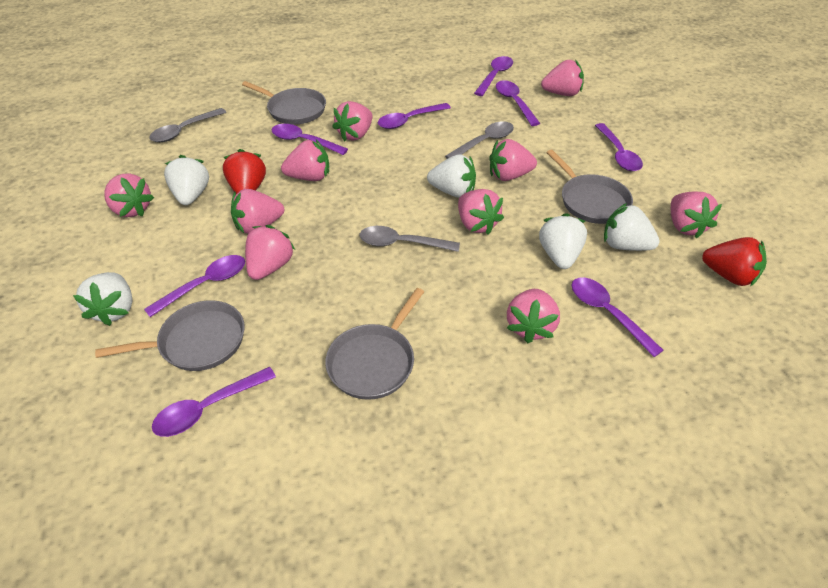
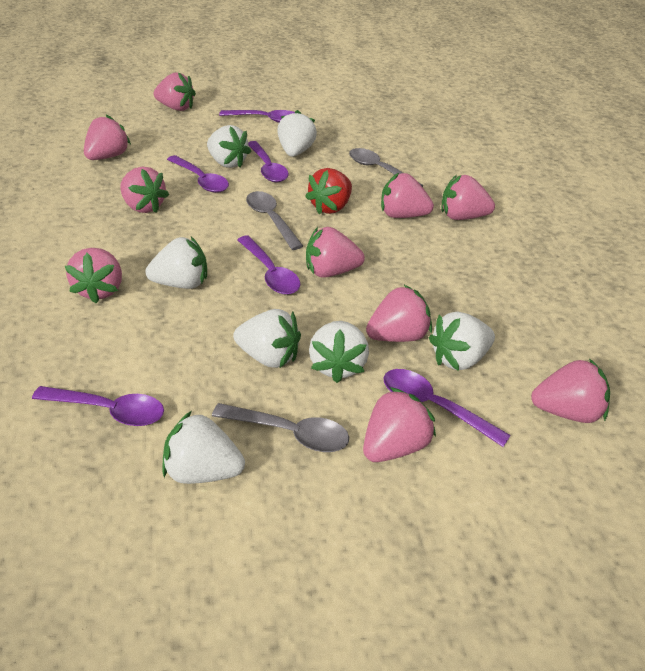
grey pan: 4 -> 0
purple spoon: 8 -> 6
red strawberry: 2 -> 1
white strawberry: 5 -> 7

